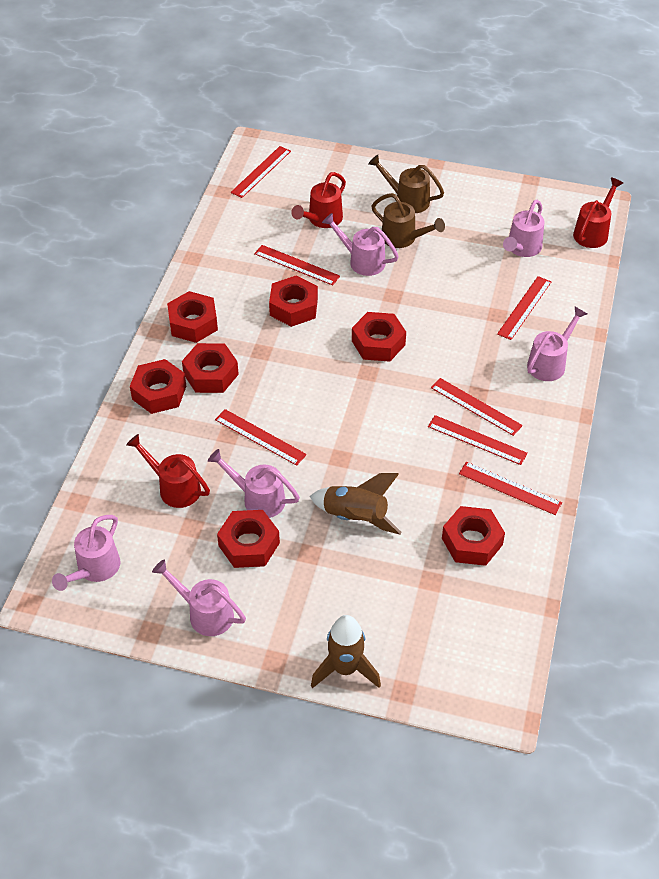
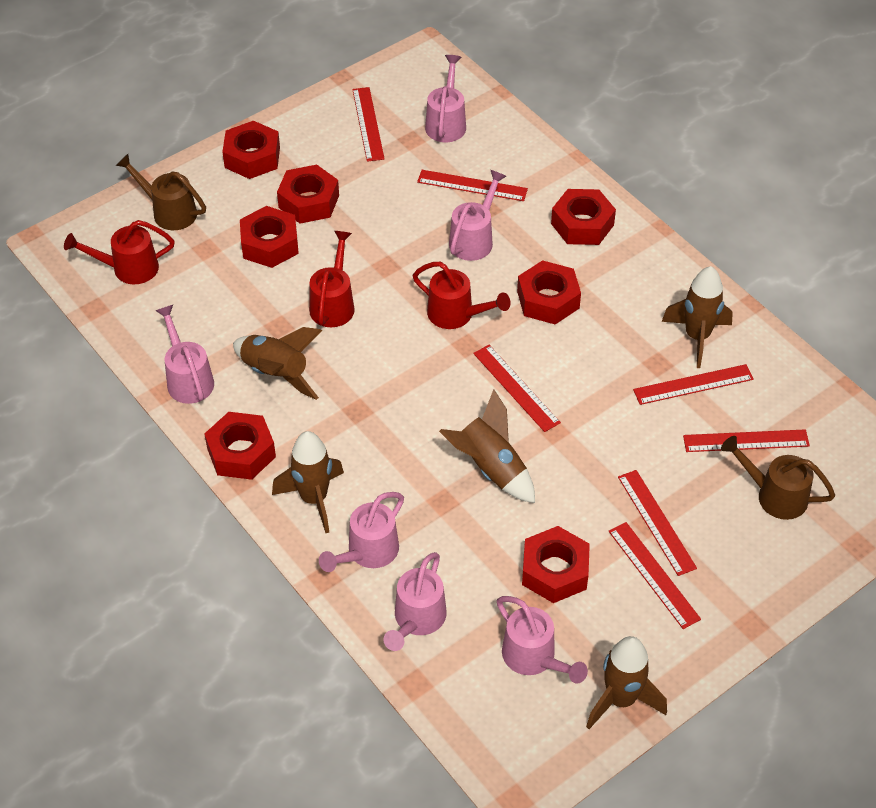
brown rocket: 2 -> 5

